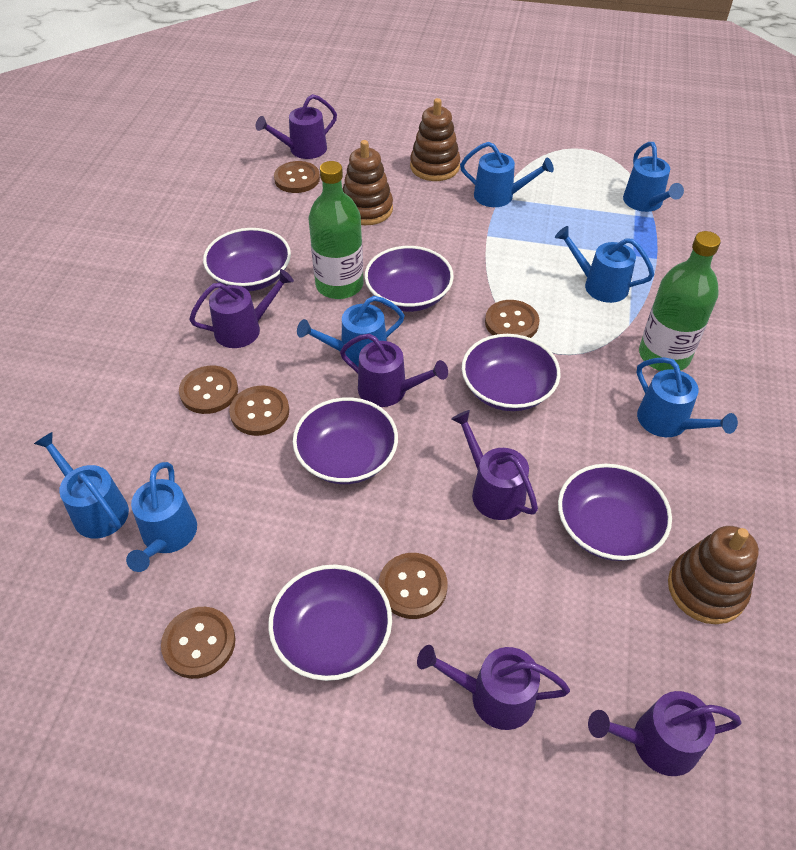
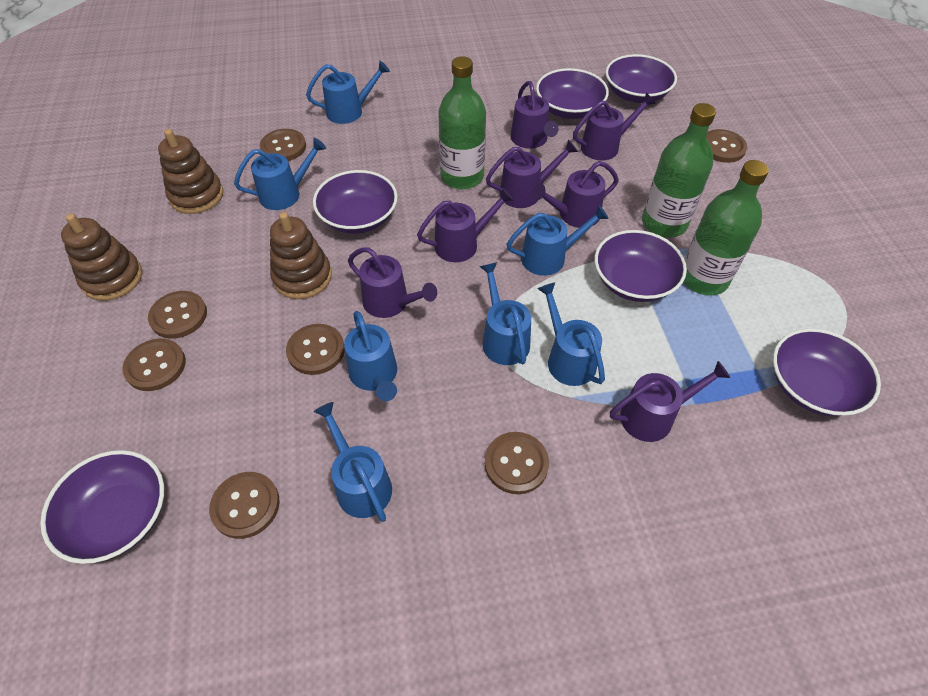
brown button: 6 -> 7
green bottle: 2 -> 3
purple watering can: 6 -> 7

